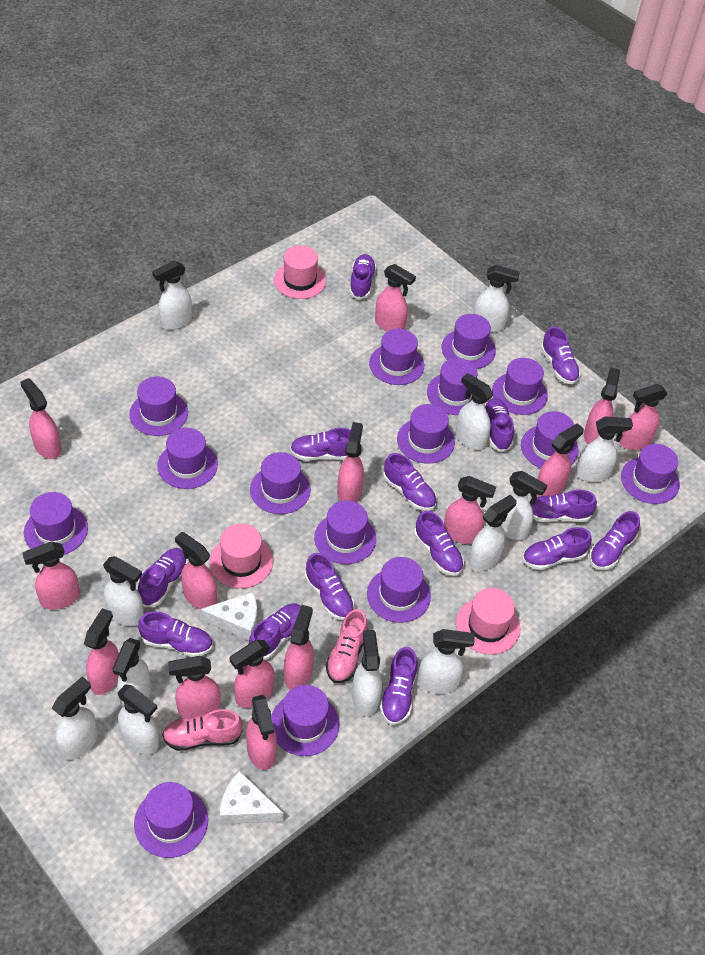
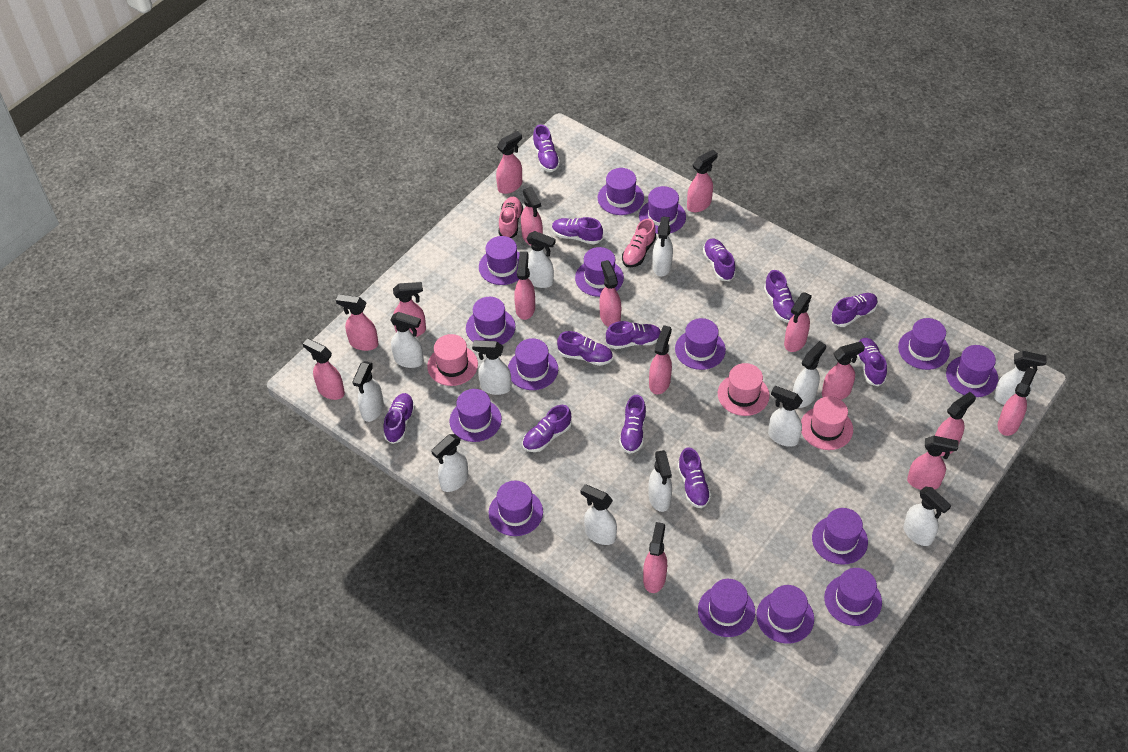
pink spray bottle: 14 -> 15
purple shoe: 14 -> 12
white cheese: 2 -> 0

